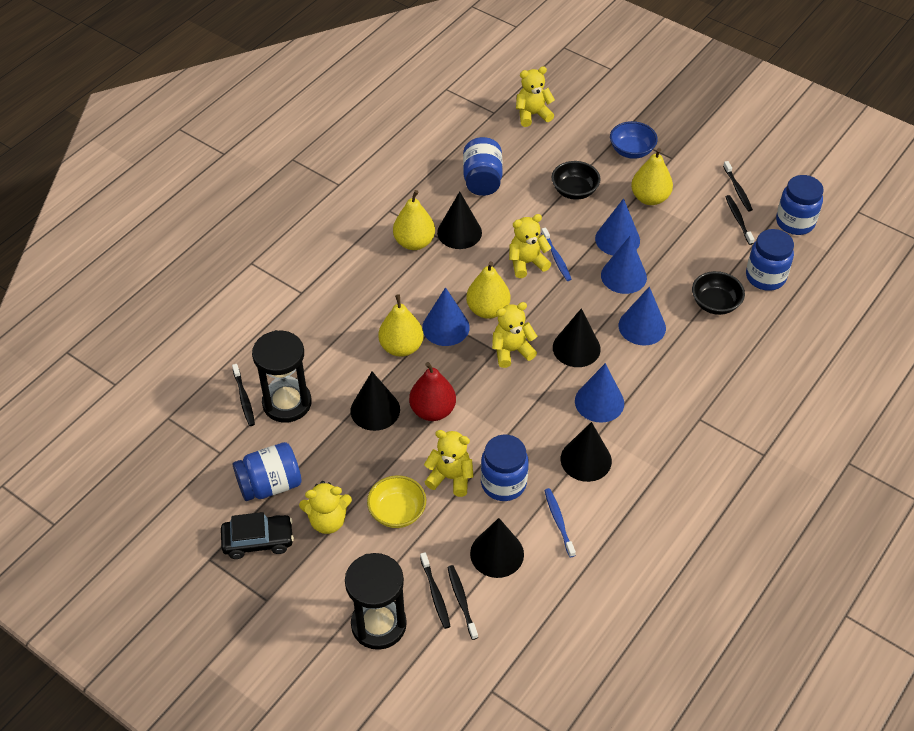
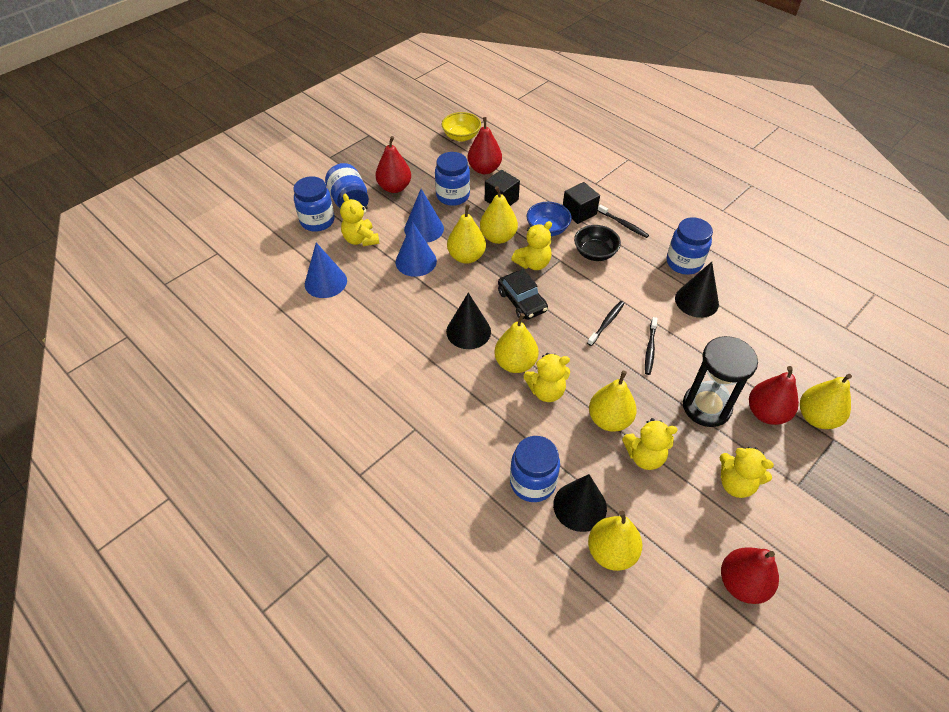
black bowl: 2 -> 1
black cone: 5 -> 3
black cube: 0 -> 2
black hourglass: 2 -> 1
black toothbrush: 5 -> 3
blue cone: 5 -> 3
blue toothbrush: 2 -> 0
red pear: 1 -> 4
yellow pear: 4 -> 6

